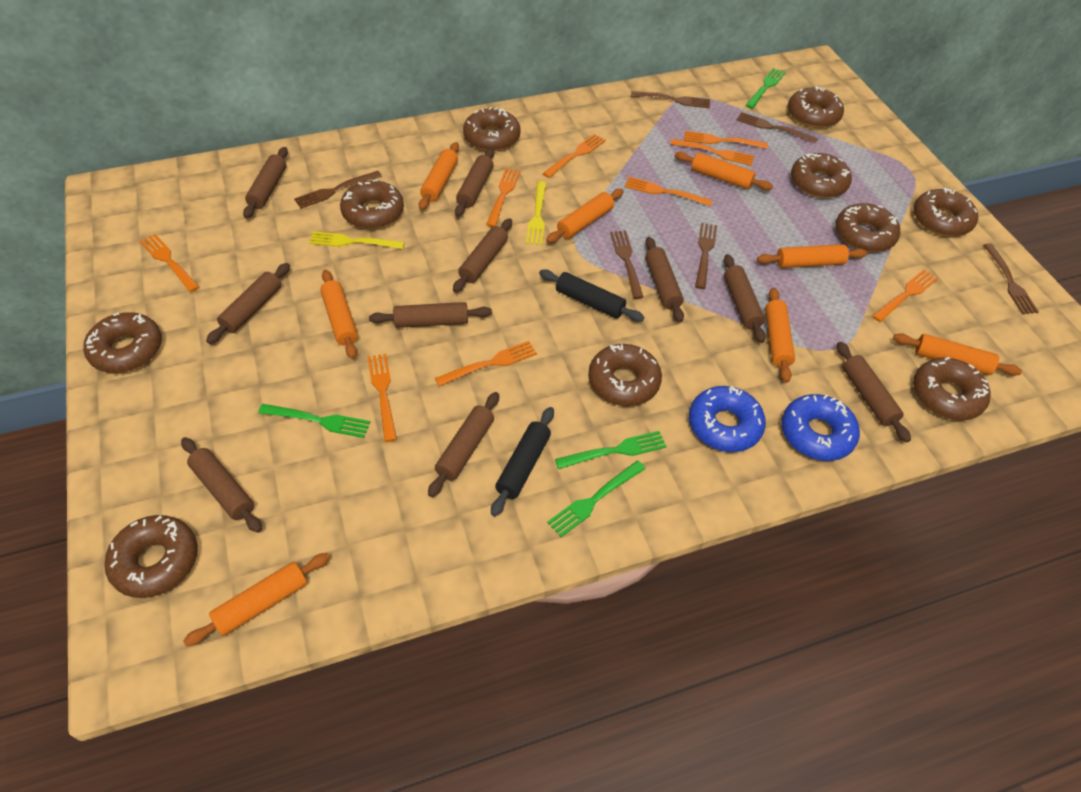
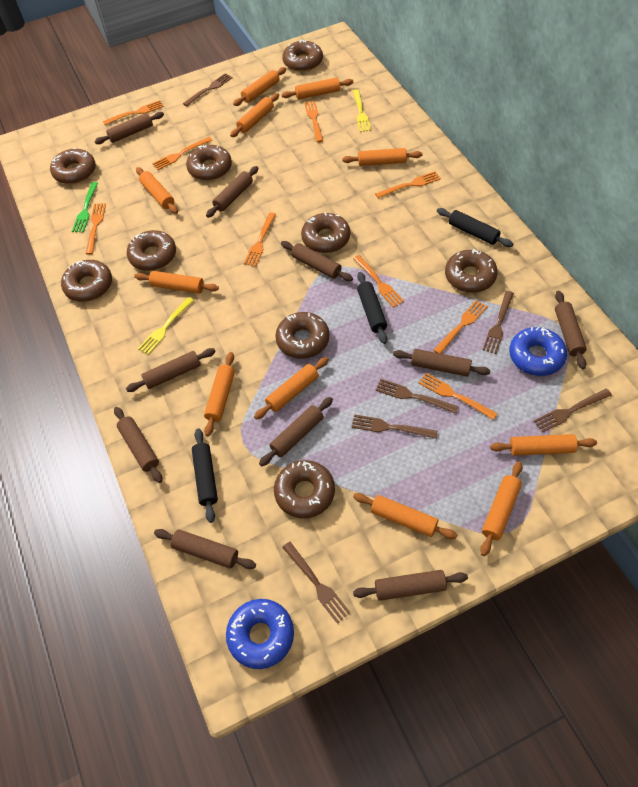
black rolling pin: 2 -> 3
brown donut: 10 -> 9
green fork: 4 -> 1
orange rolling pin: 8 -> 11

